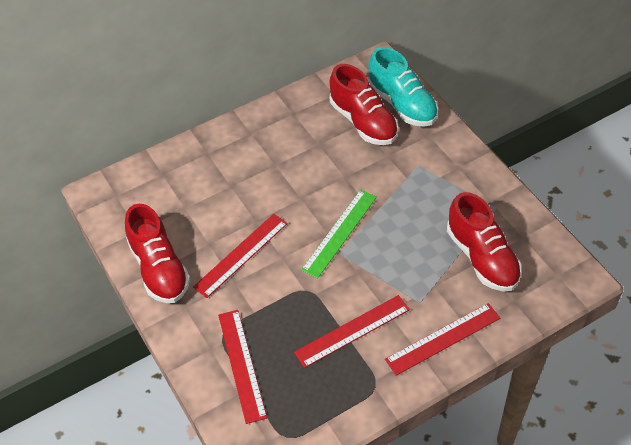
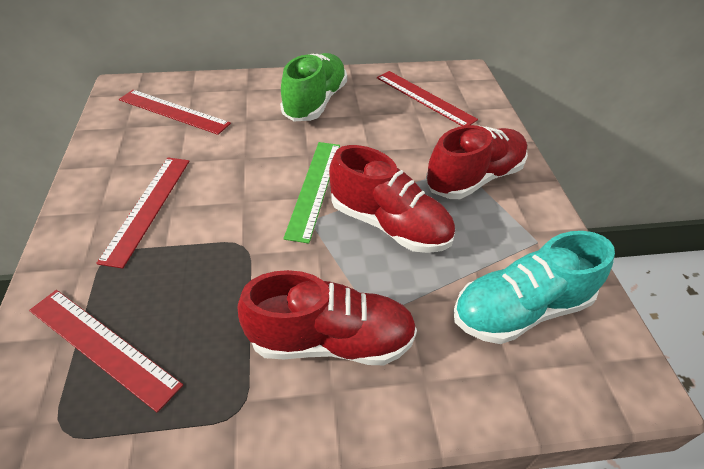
green shoe: 0 -> 1

